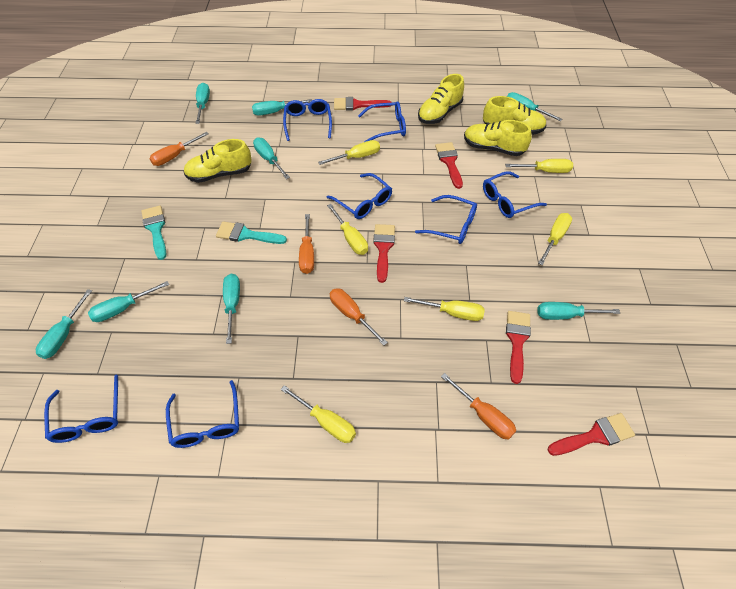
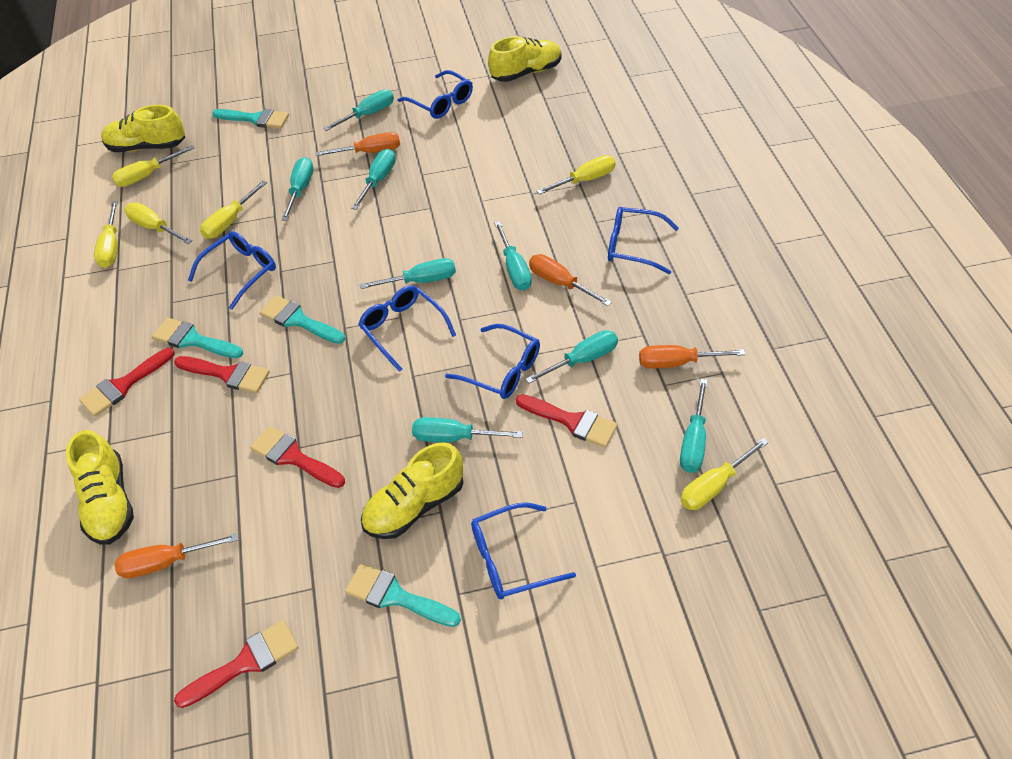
blue glasses: 7 -> 6
turquoise brush: 2 -> 4

